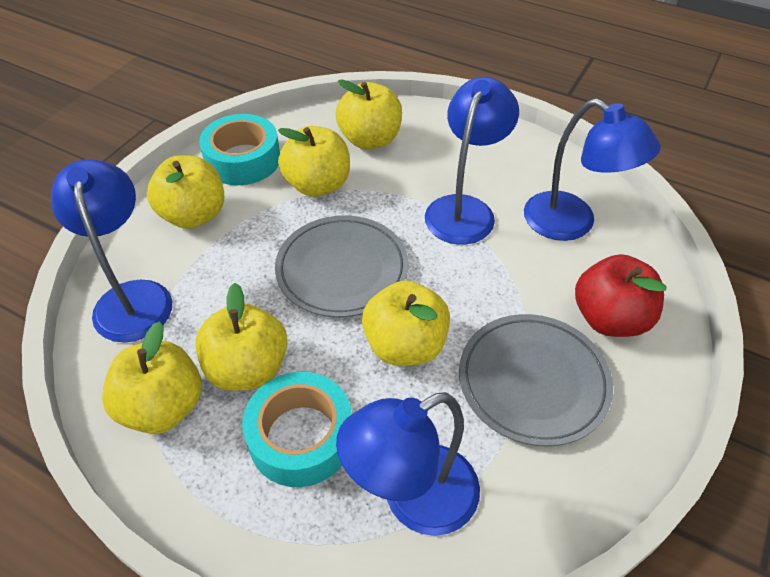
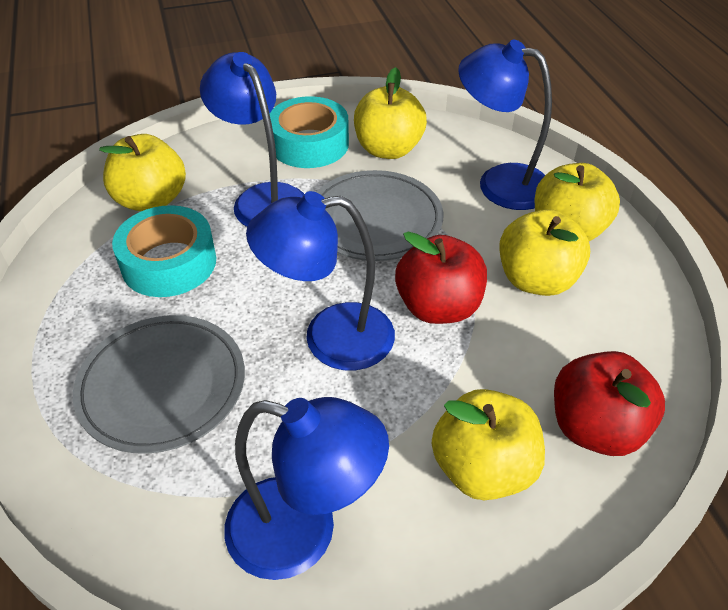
red apple: 1 -> 2
yellow apple: 6 -> 5

